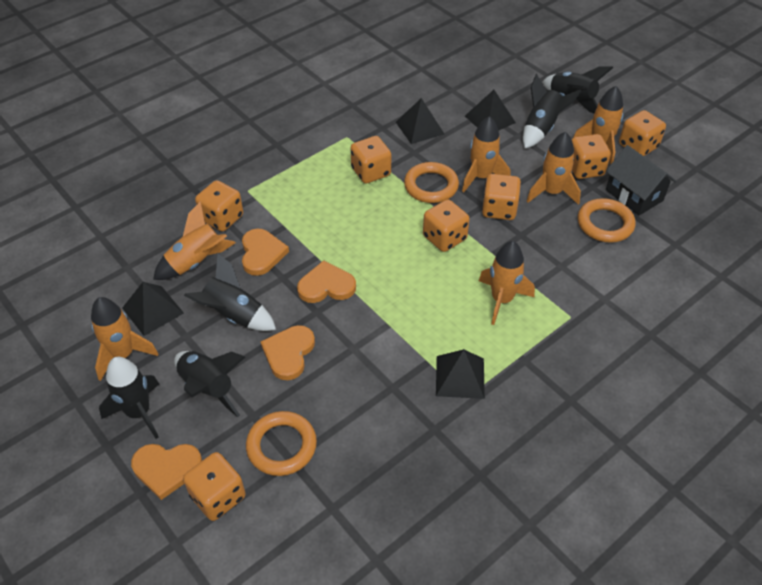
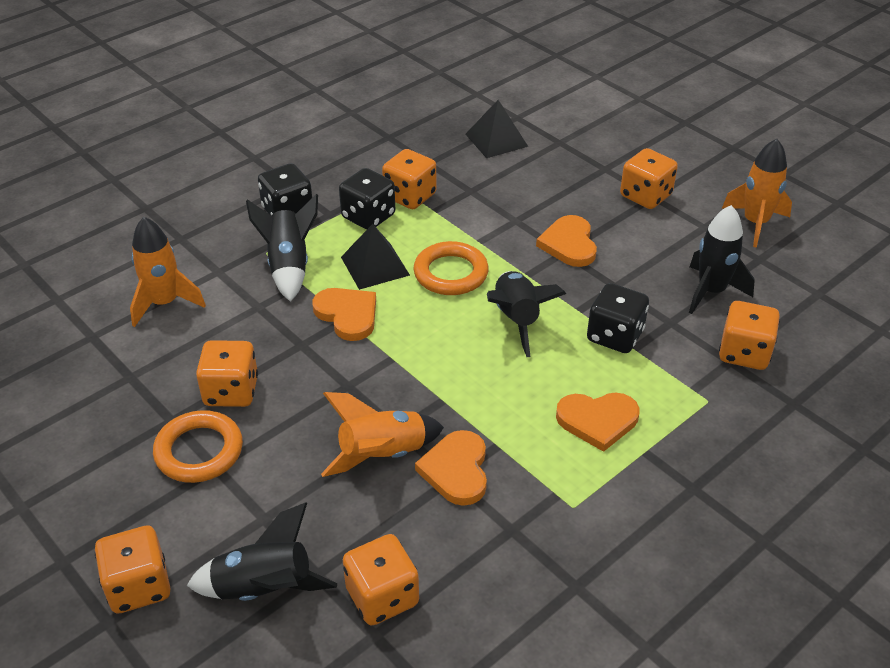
black dice: 0 -> 3
black house: 1 -> 0
black pyramid: 4 -> 2
black rocket: 5 -> 4
orange dice: 7 -> 6
orange ring: 3 -> 2
orange rocket: 6 -> 3

